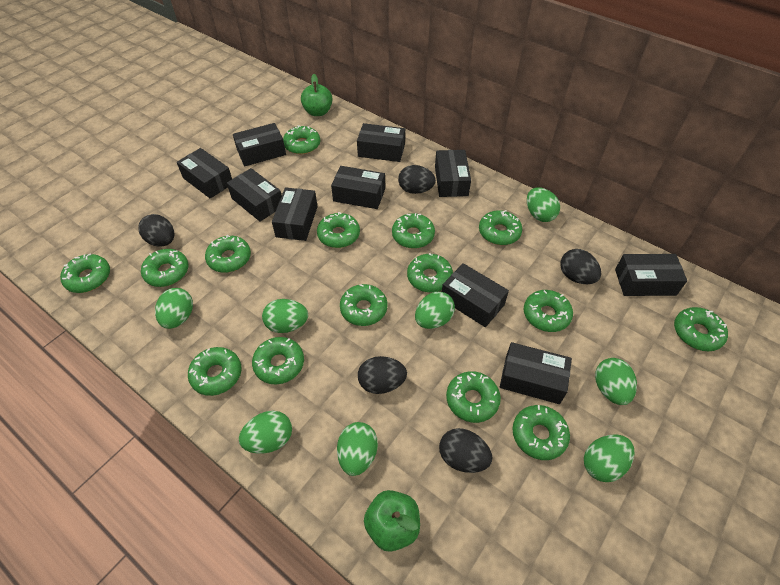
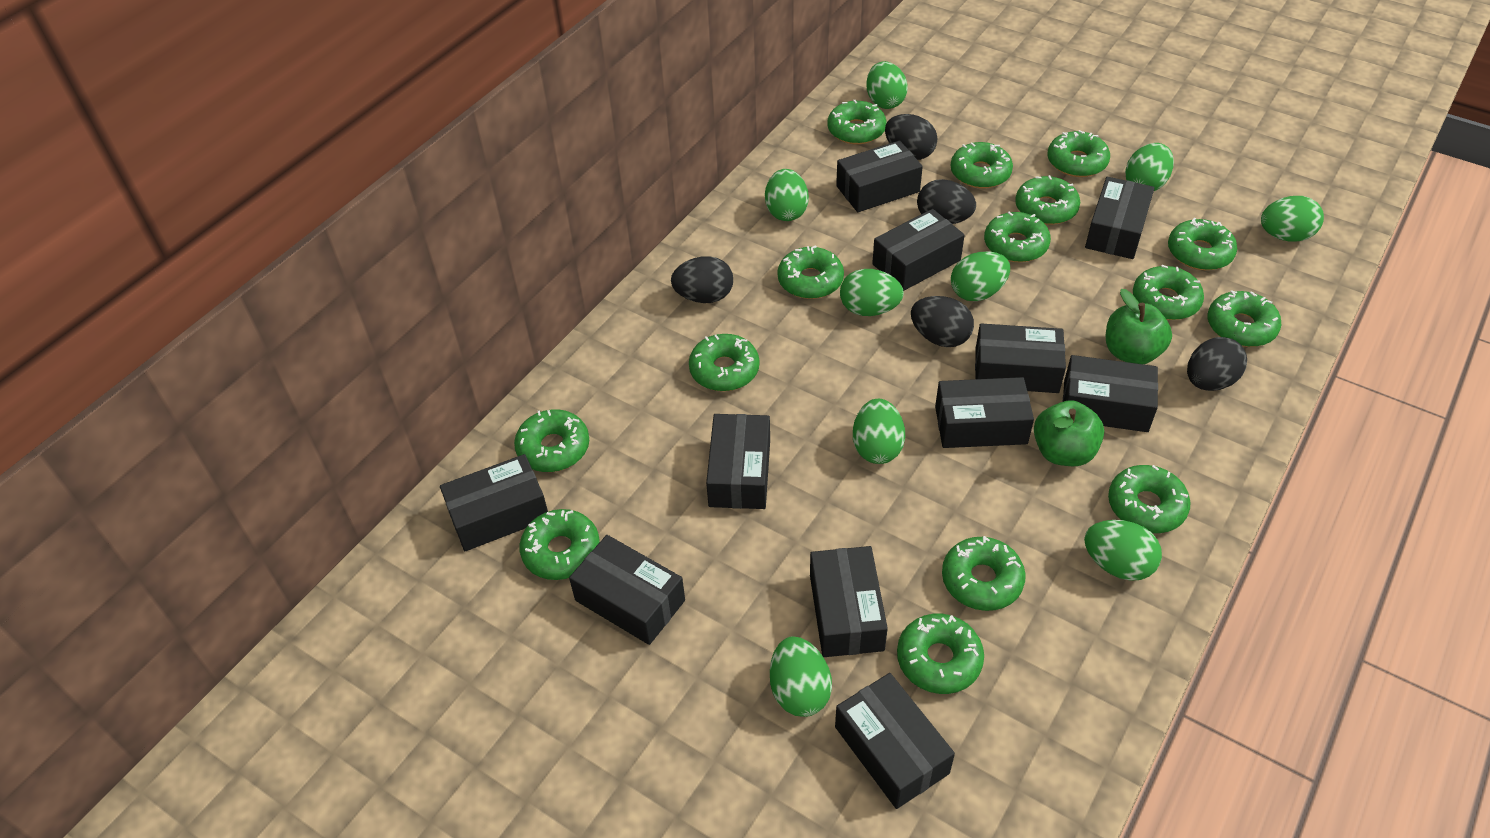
black box: 10 -> 11
green egg: 8 -> 9

